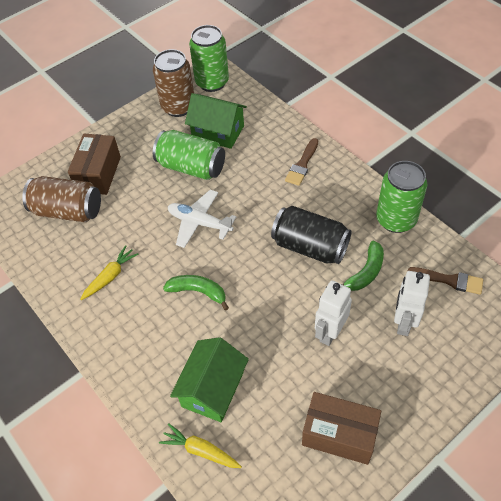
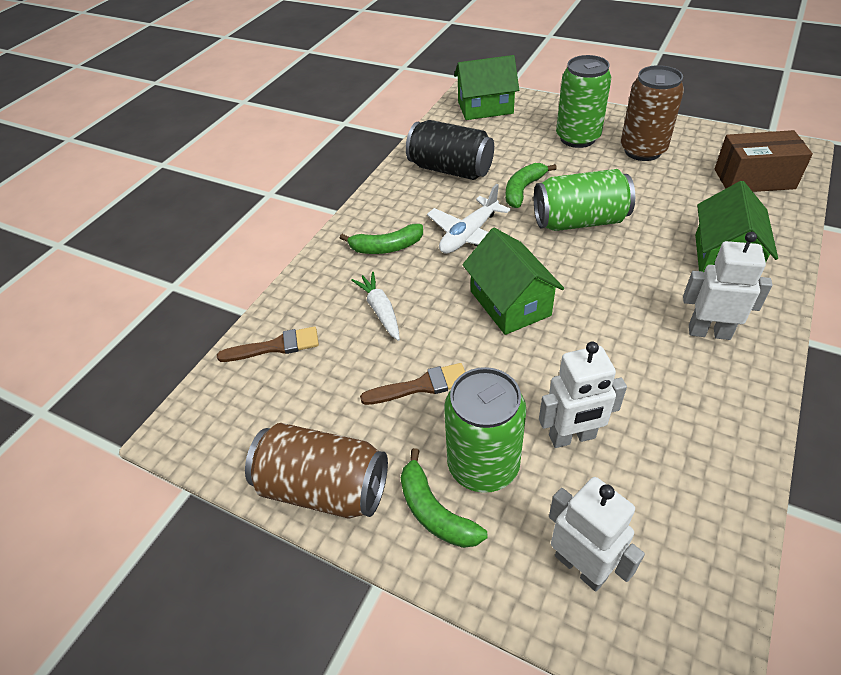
brown box: 2 -> 1
green banana: 2 -> 3
green house: 2 -> 3
white carrot: 0 -> 1
white robot: 2 -> 3
yellow carrot: 2 -> 0

